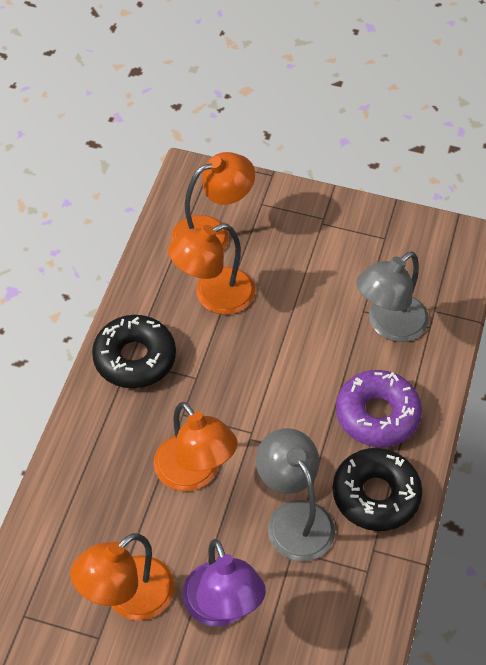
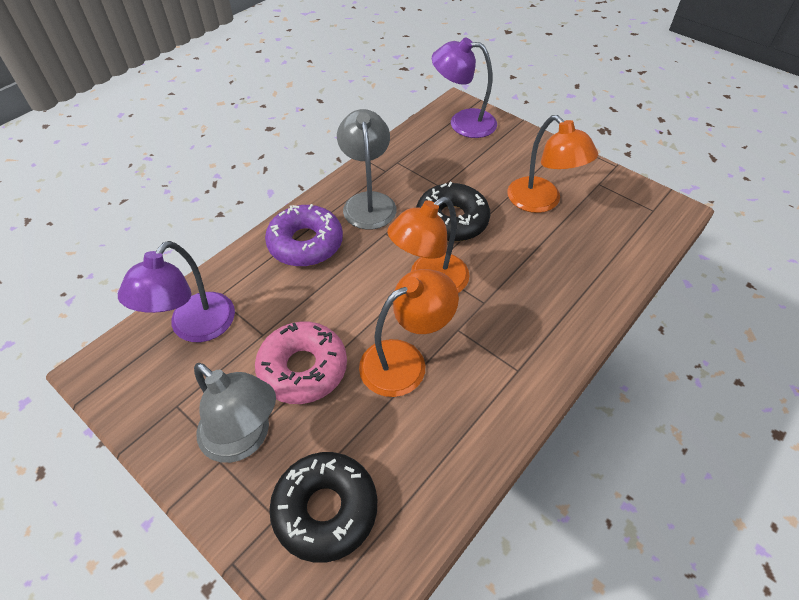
orange lamp: 4 -> 3
pink donut: 0 -> 1
purple lamp: 1 -> 2

